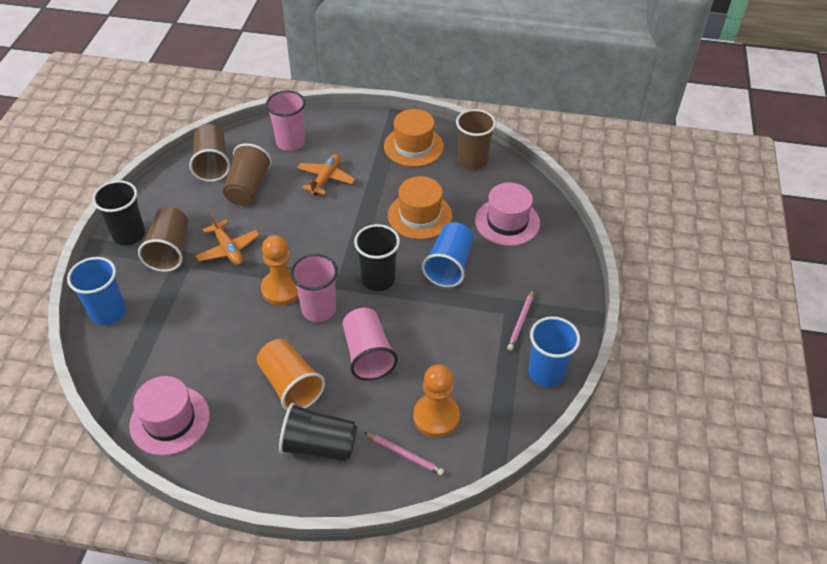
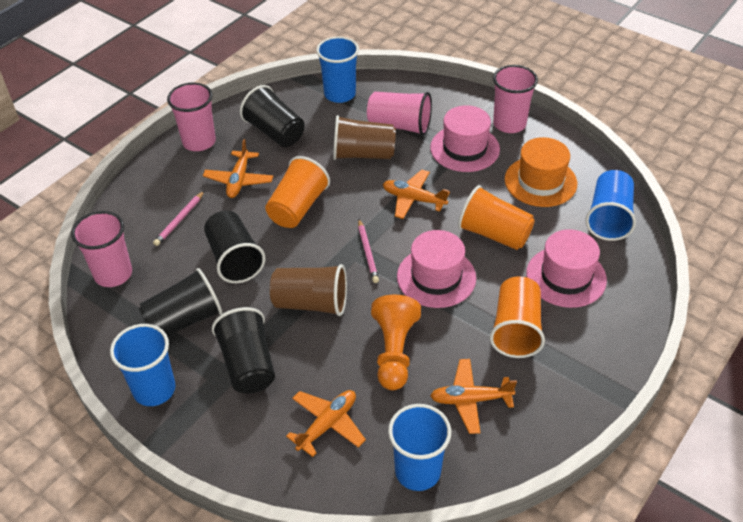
black cup: 3 -> 4
blue cup: 3 -> 4
brown cup: 4 -> 2
orange cup: 1 -> 3
orange hat: 2 -> 1
orange pawn: 2 -> 1
orange plane: 2 -> 4
pink cup: 3 -> 4
pink hat: 2 -> 3

